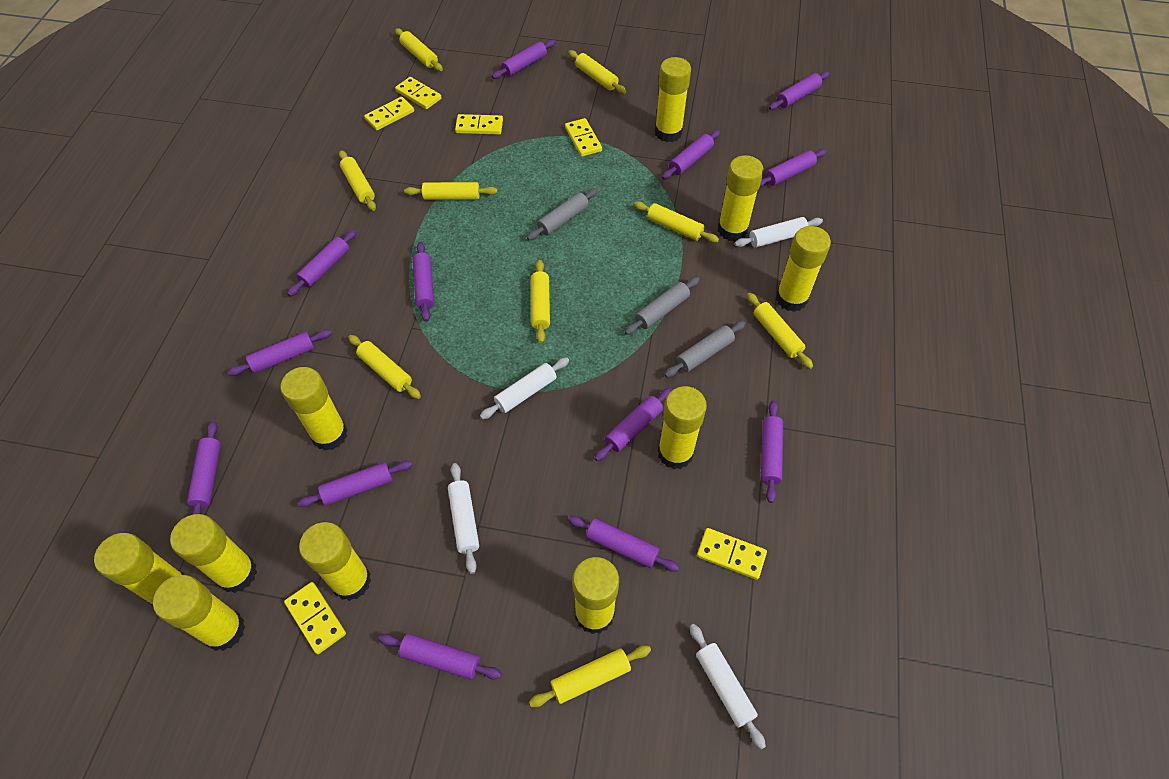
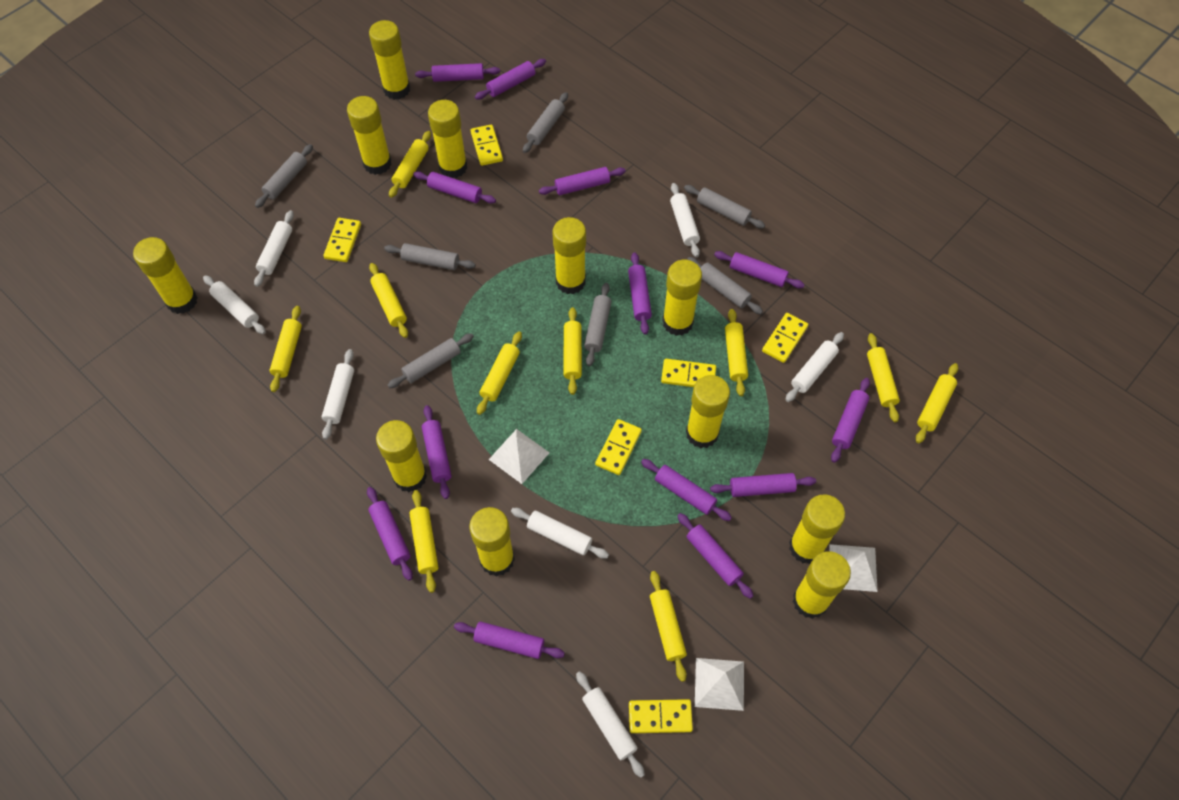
grey rolling pin: 3 -> 7
white pyramid: 0 -> 3
white rolling pin: 4 -> 7
yellow glue stick: 10 -> 11
yellow rolling pin: 9 -> 10

